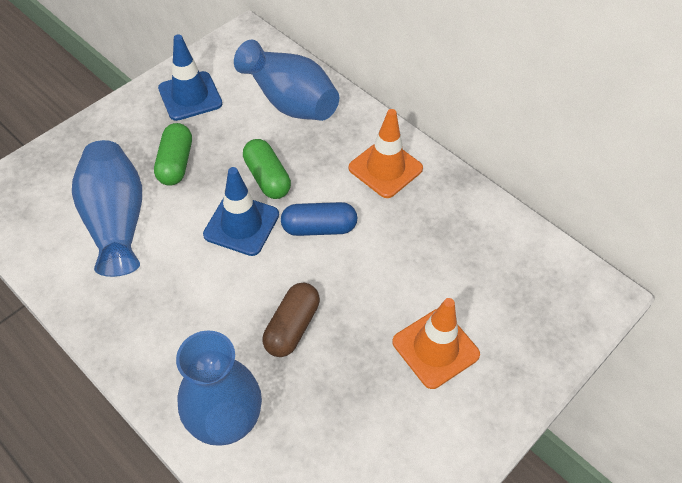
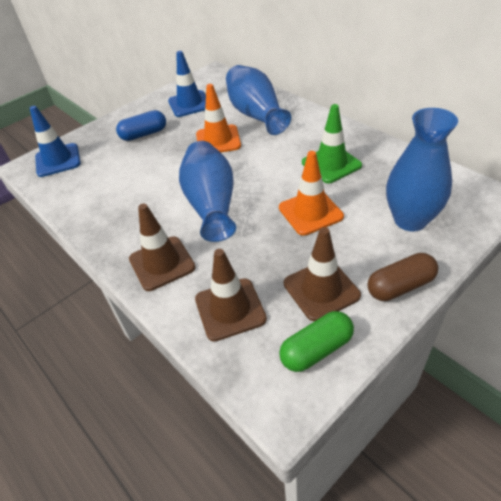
brown traffic cone: 0 -> 3
green capsule: 2 -> 1
green traffic cone: 0 -> 1

